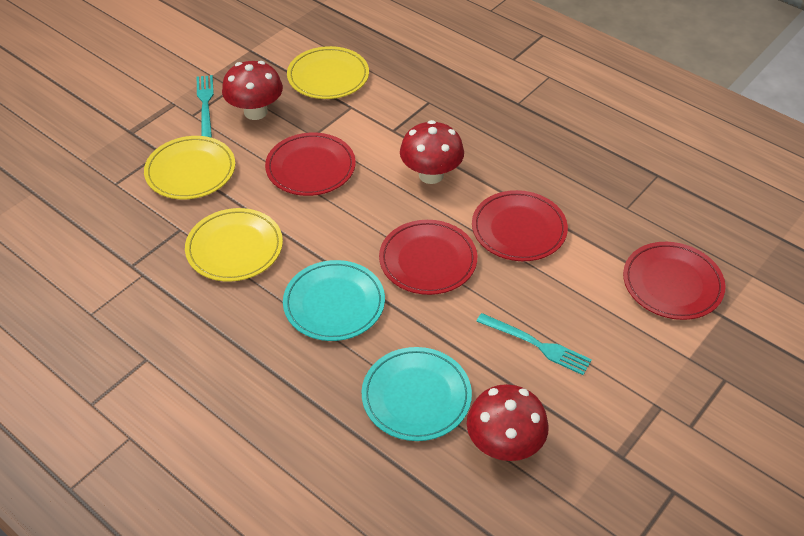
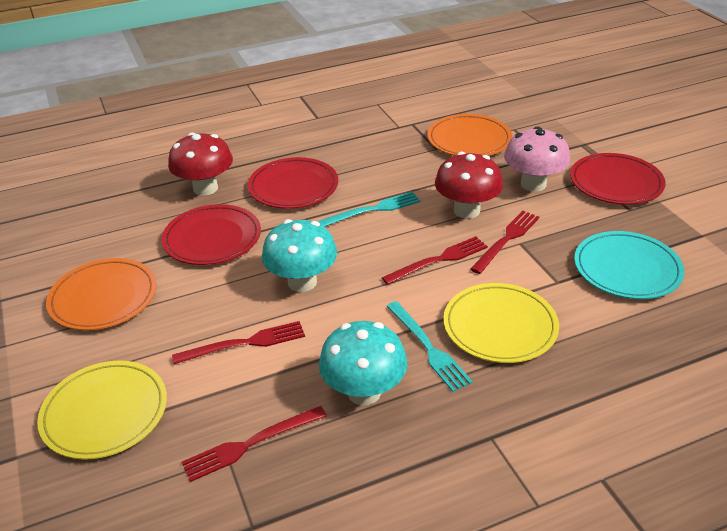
orange plate: 0 -> 2
pink mushroom: 0 -> 1
red fork: 0 -> 4
red mushroom: 3 -> 2
red plate: 4 -> 3
turquoise mushroom: 0 -> 2
turquoise plate: 2 -> 1
yellow plate: 3 -> 2

